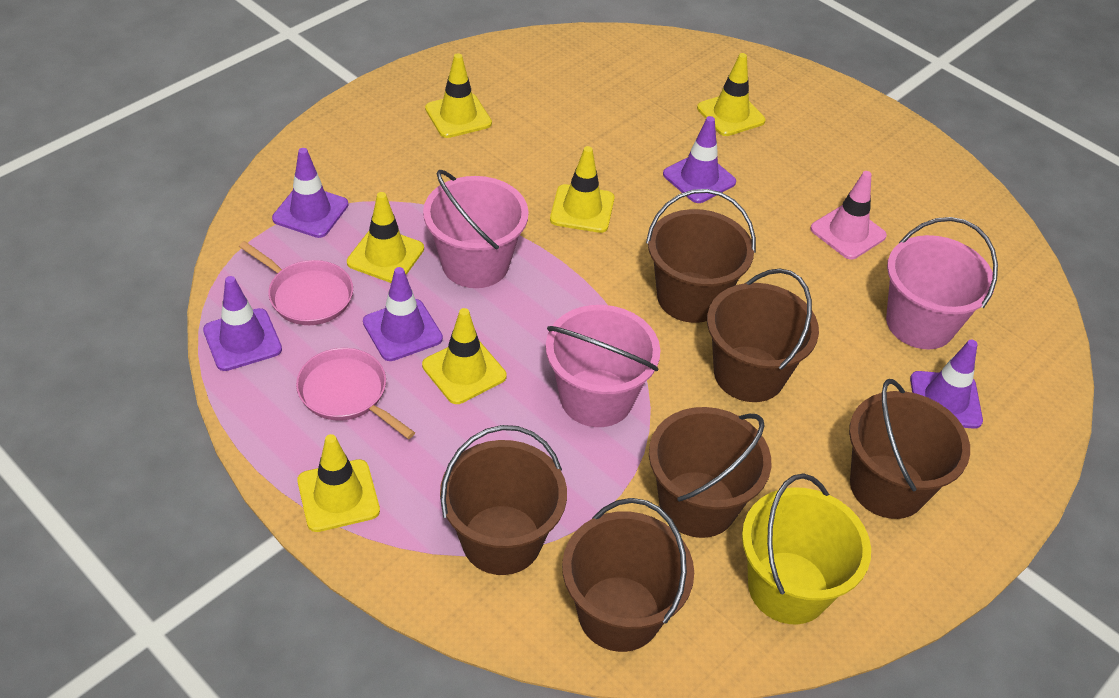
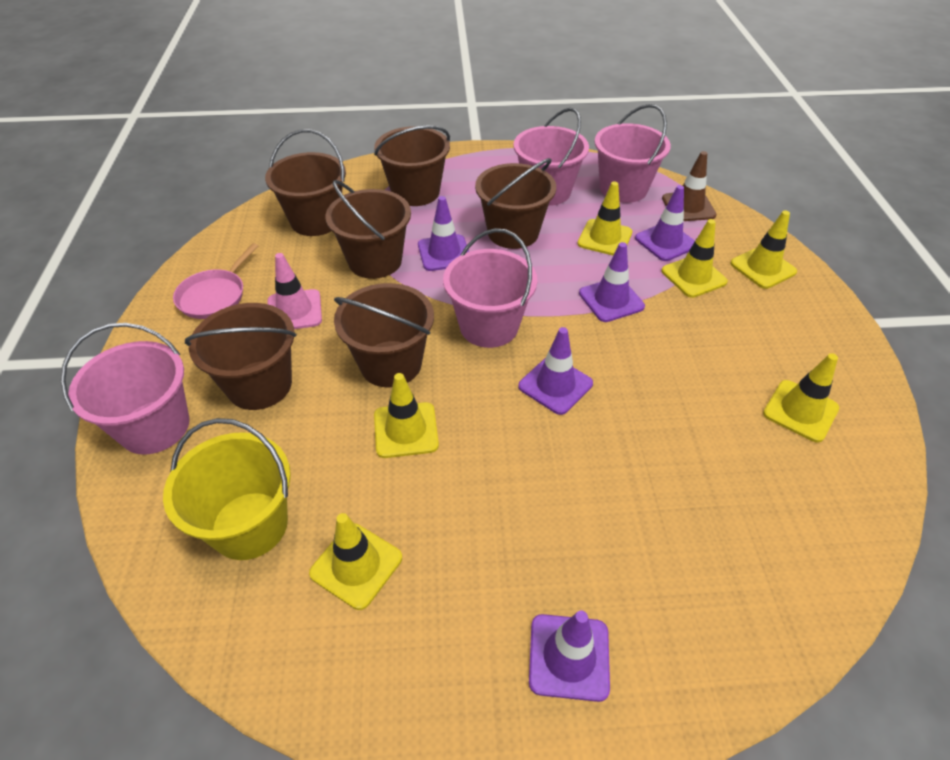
brown traffic cone: 0 -> 1
pink bucket: 3 -> 4
pink pan: 2 -> 1

